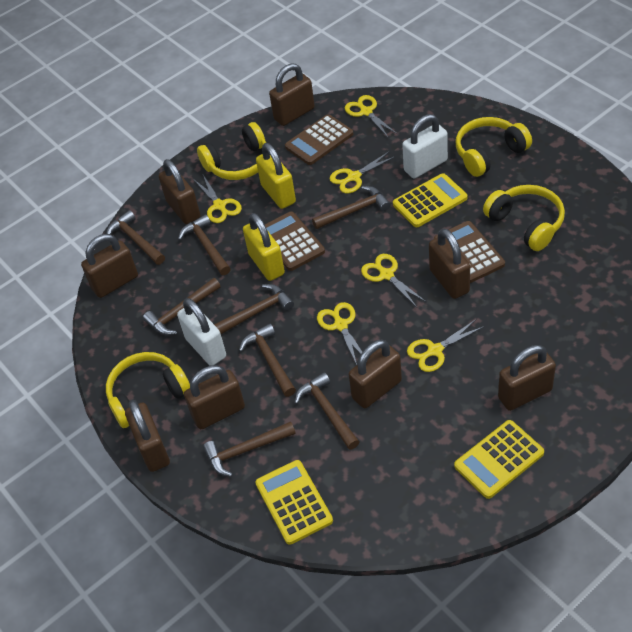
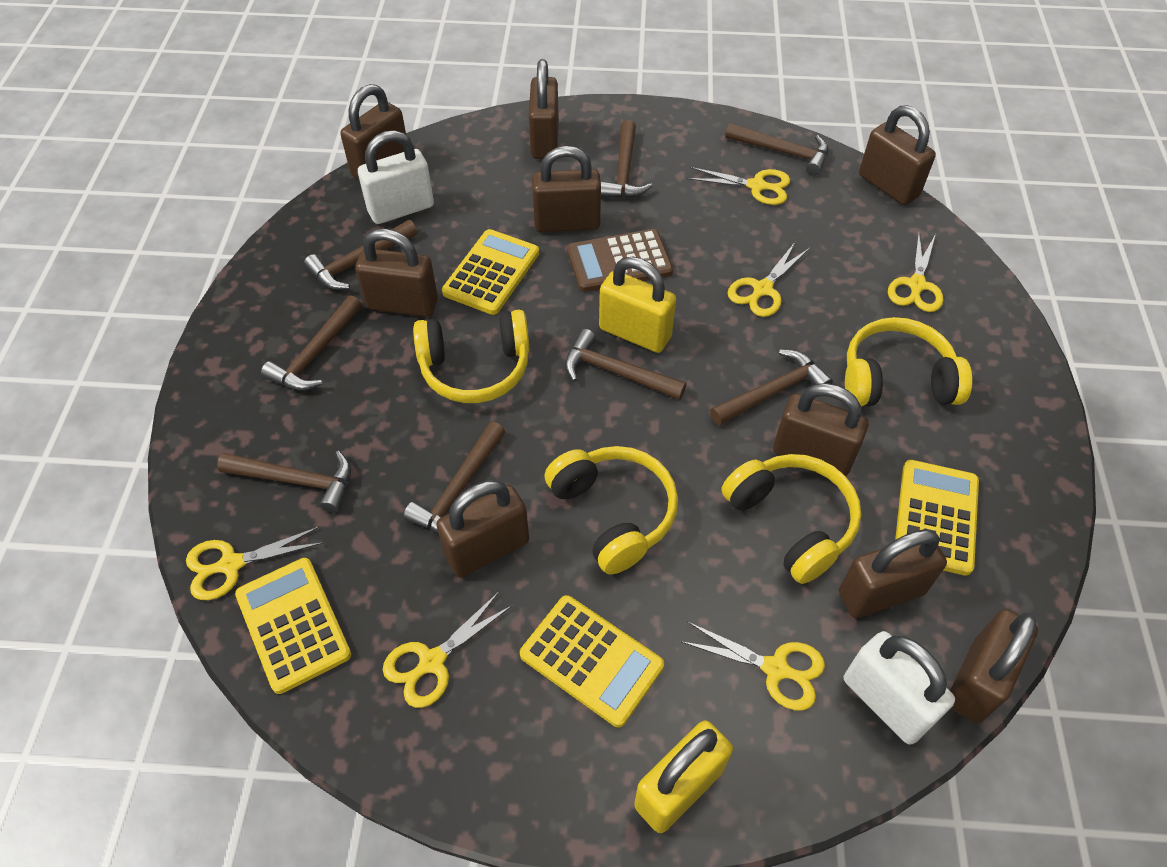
brown calculator: 3 -> 1
brown padlock: 8 -> 9
yellow calculator: 3 -> 4

